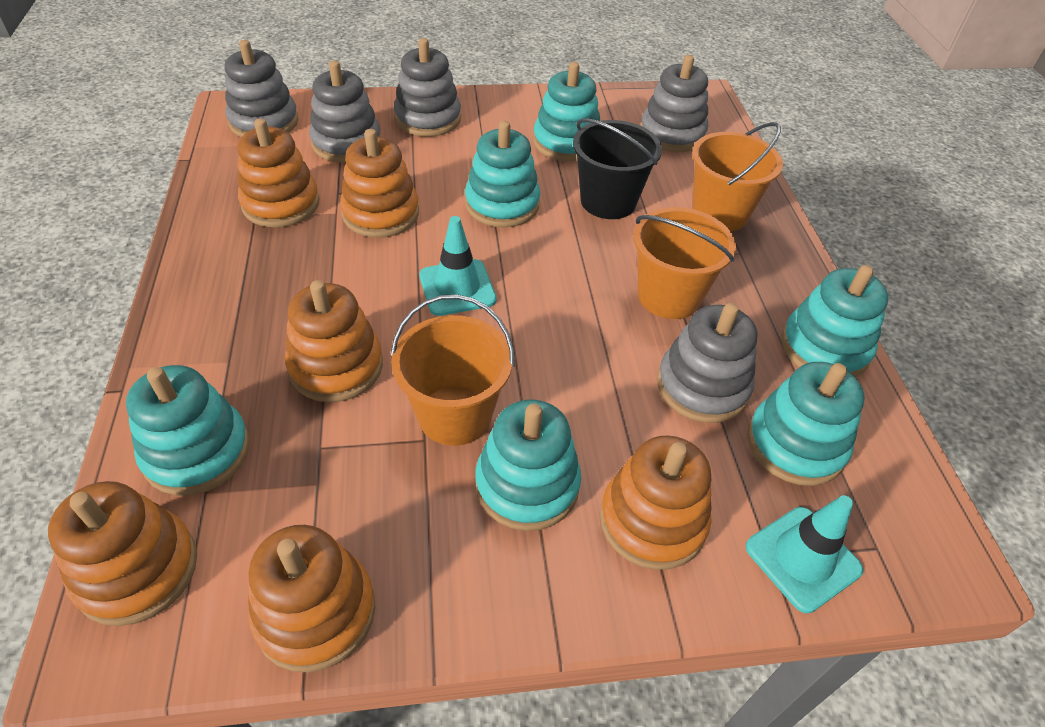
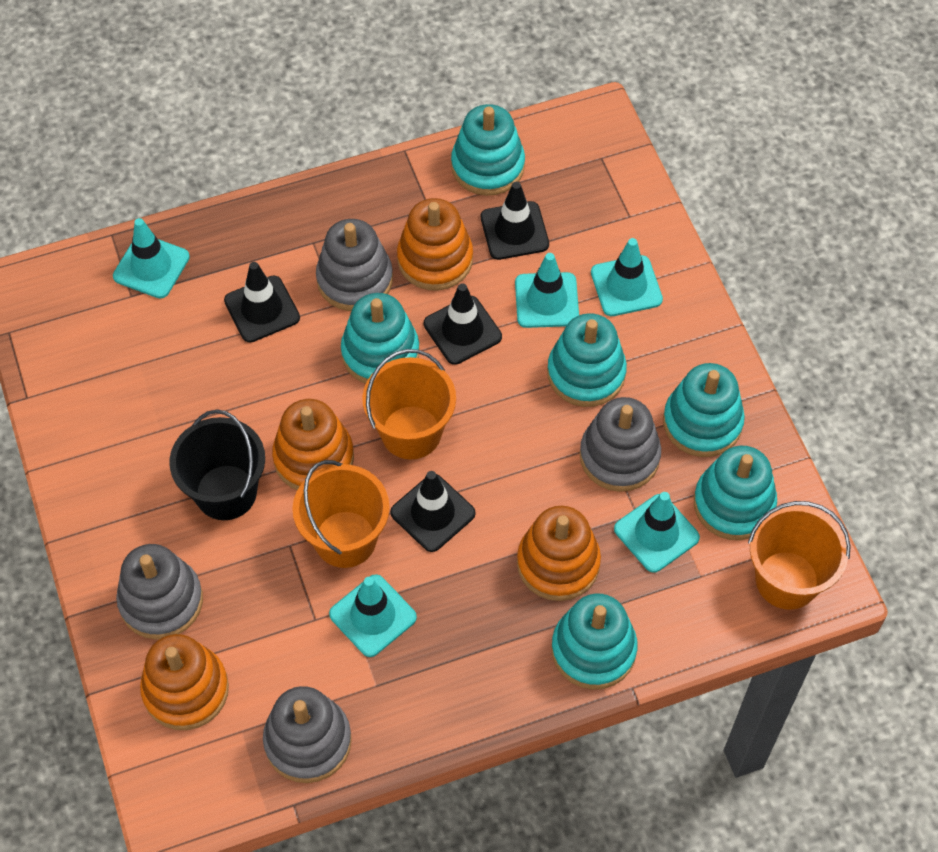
black traffic cone: 0 -> 4
grey stacking toy: 5 -> 4
orange stacking toy: 6 -> 4
turquoise traffic cone: 2 -> 5

